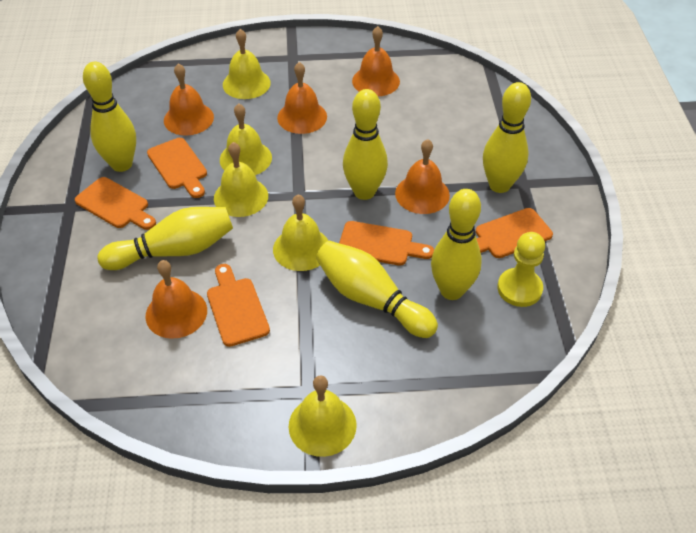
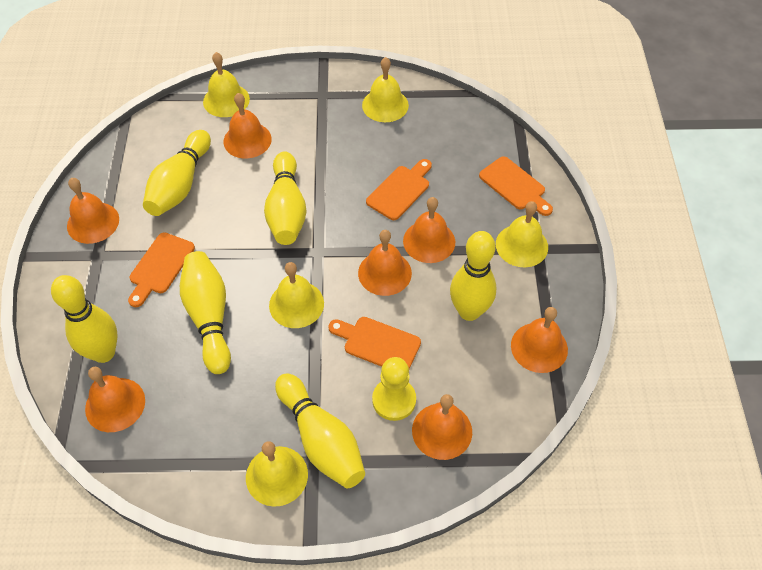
orange bell: 5 -> 7
orange cutting board: 5 -> 4

